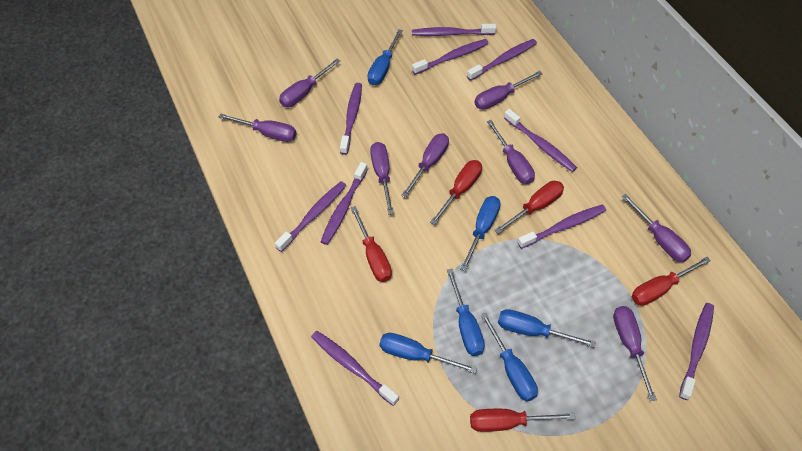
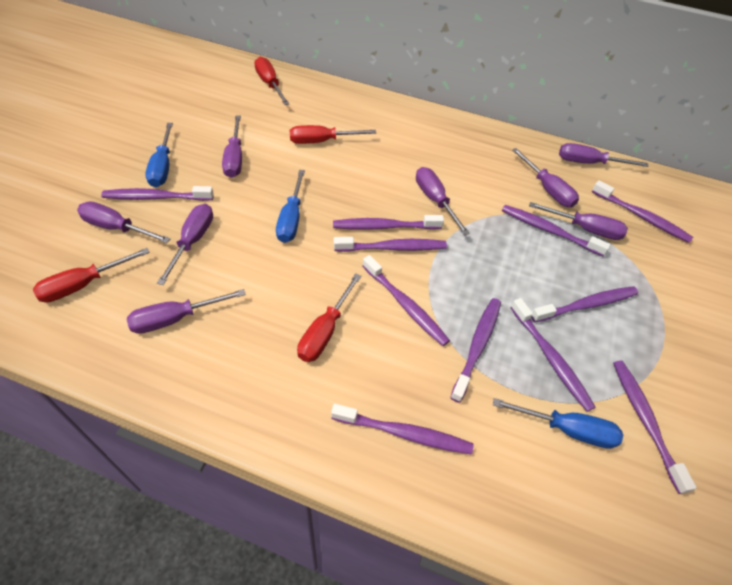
blue screwdriver: 6 -> 3
purple toothbrush: 10 -> 11
red screwdriver: 5 -> 4

